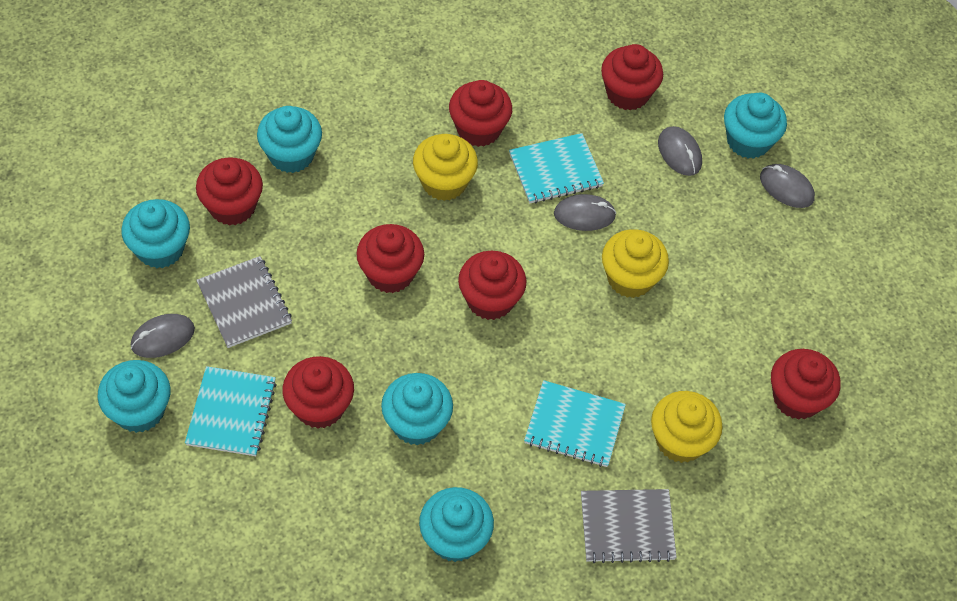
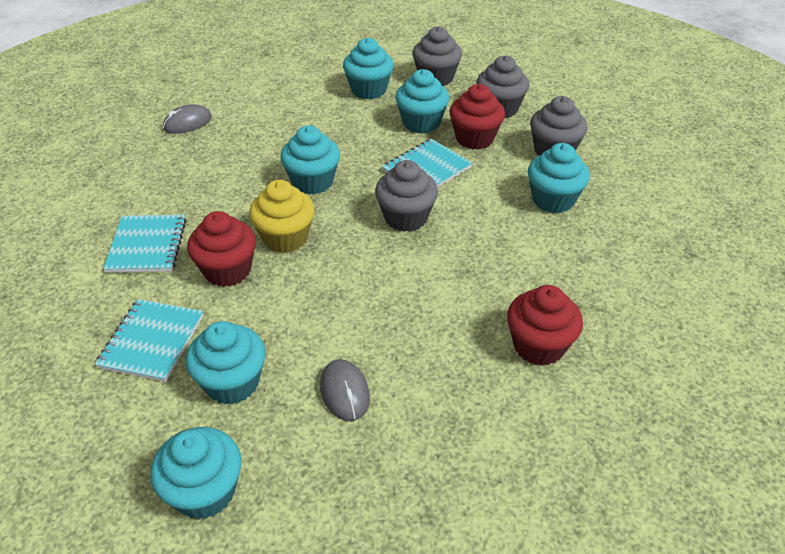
grey cupcake: 0 -> 4
grey mouse: 4 -> 2
grey notebook: 2 -> 0
red cupcake: 7 -> 3
yellow cupcake: 3 -> 1

